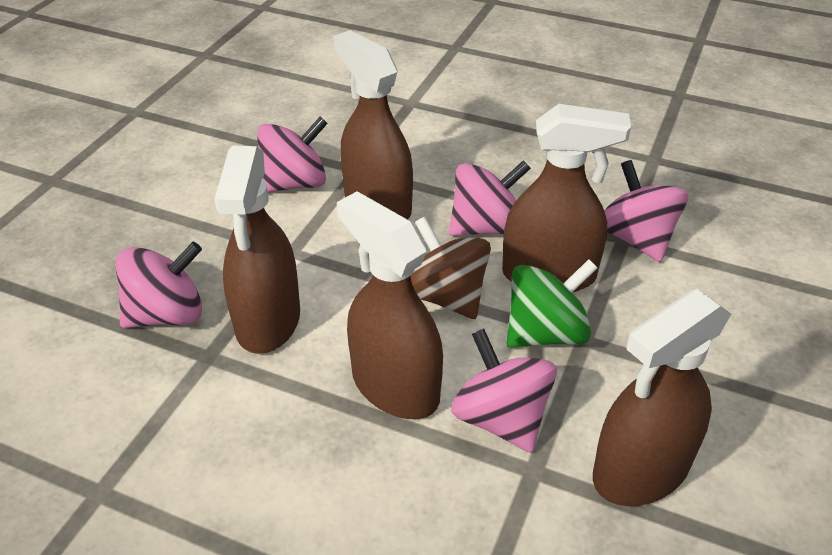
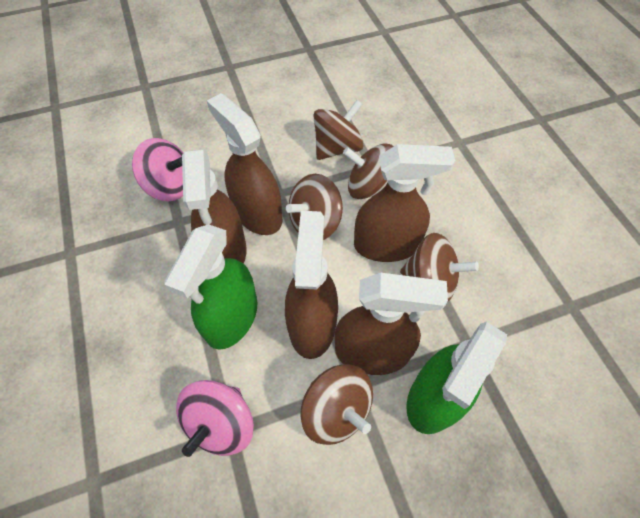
brown spinning top: 1 -> 5
green spinning top: 1 -> 0
green spray bottle: 0 -> 2
pink spinning top: 5 -> 2

